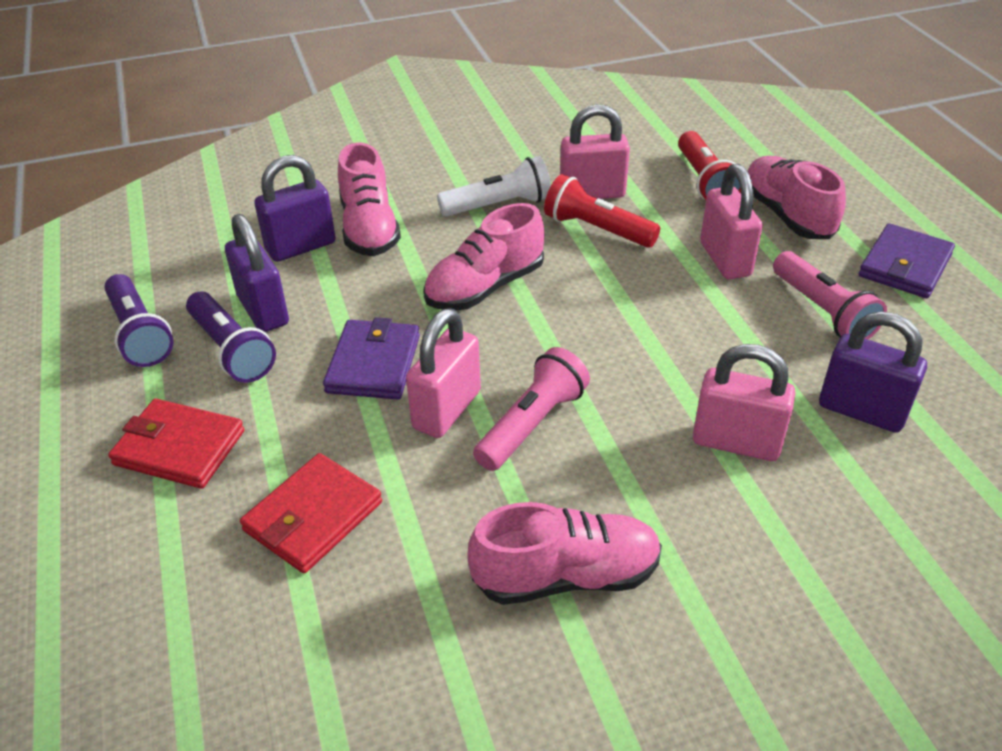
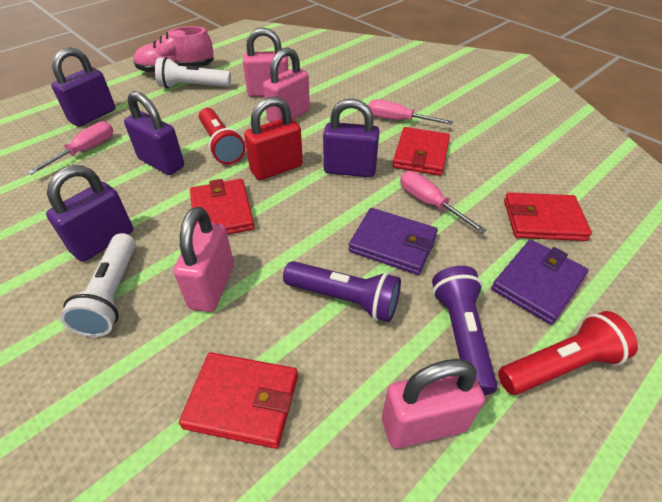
pink flashlight: 2 -> 0
pink screwdriver: 0 -> 3
pink shoe: 4 -> 1
purple padlock: 3 -> 4
red padlock: 0 -> 1
red wallet: 2 -> 4
white flashlight: 1 -> 2

